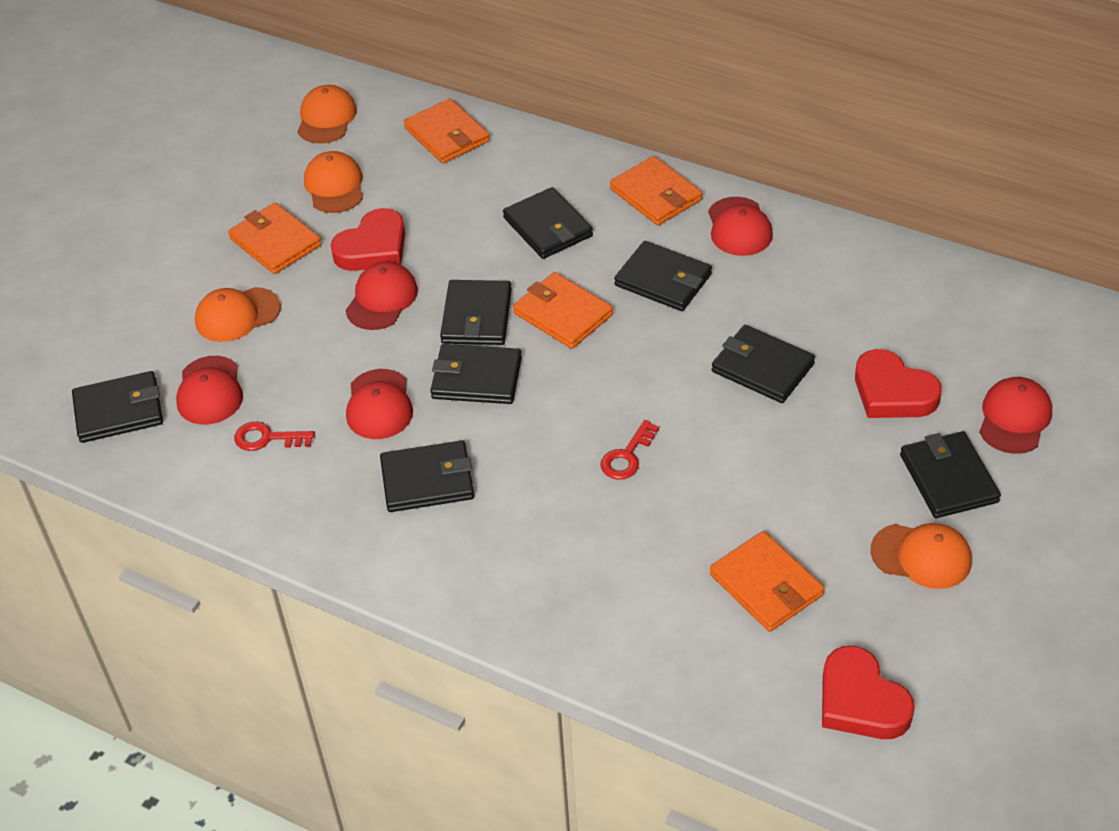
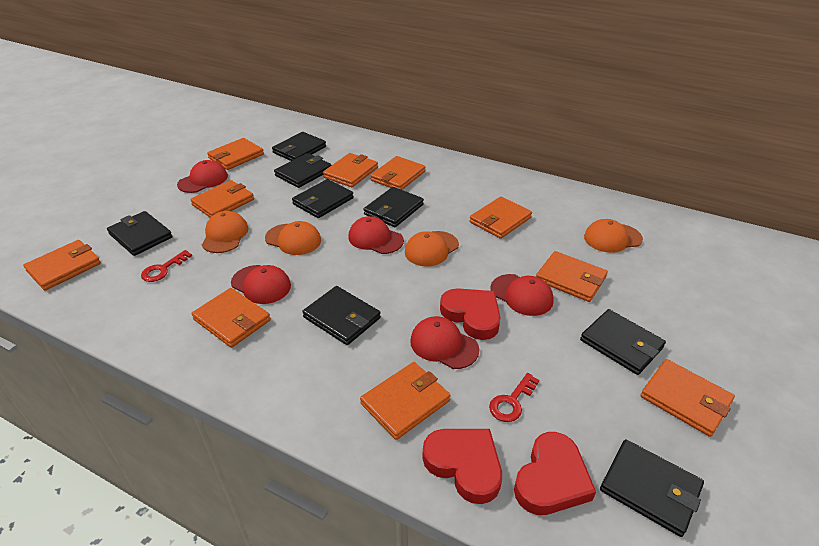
orange wallet: 5 -> 10

